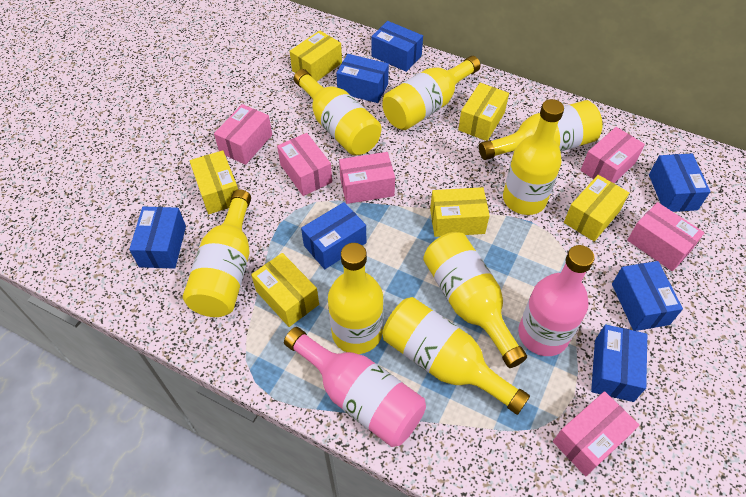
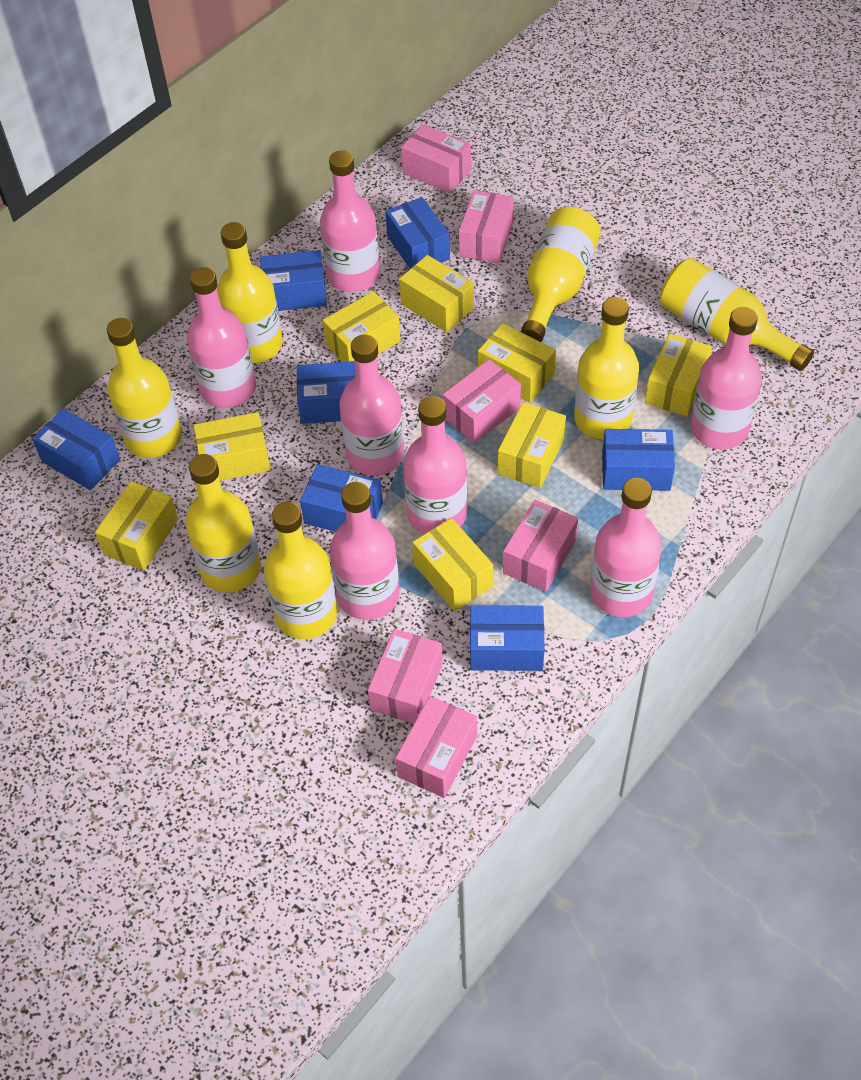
pink bottle: 2 -> 7
yellow bottle: 8 -> 7
yellow box: 6 -> 8

